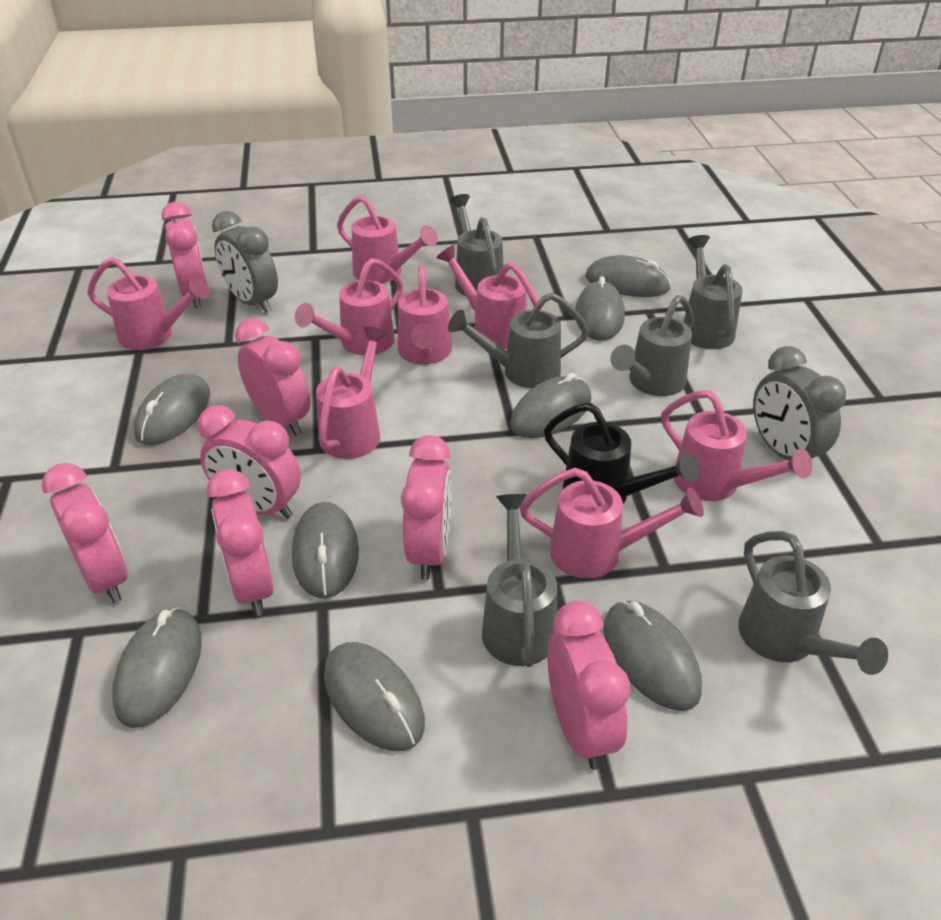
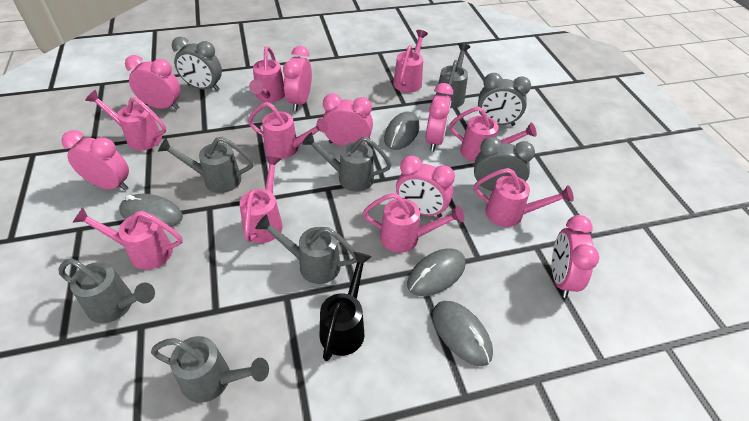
grey clock: 2 -> 3
grey mouse: 8 -> 4
pink watering can: 8 -> 9

